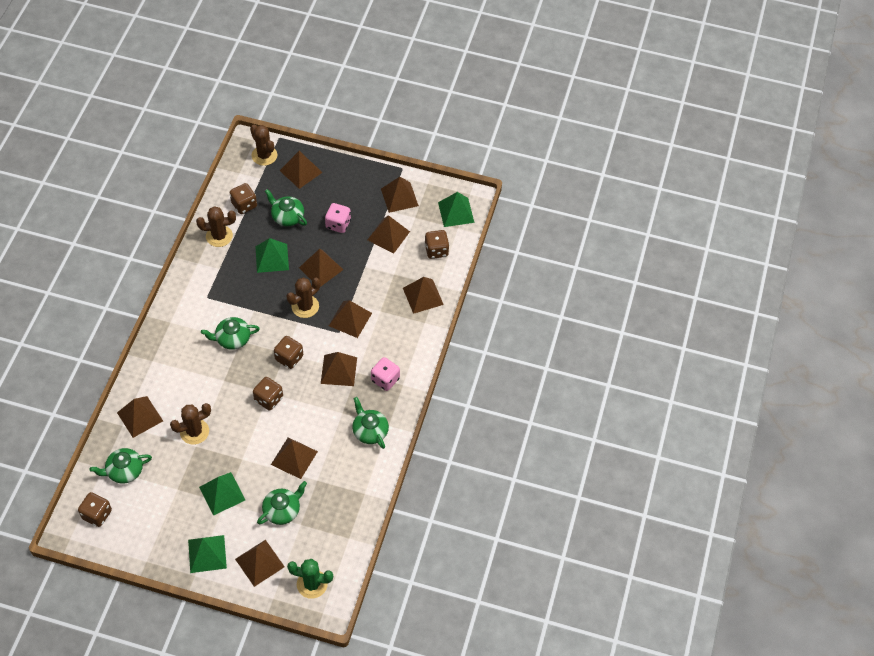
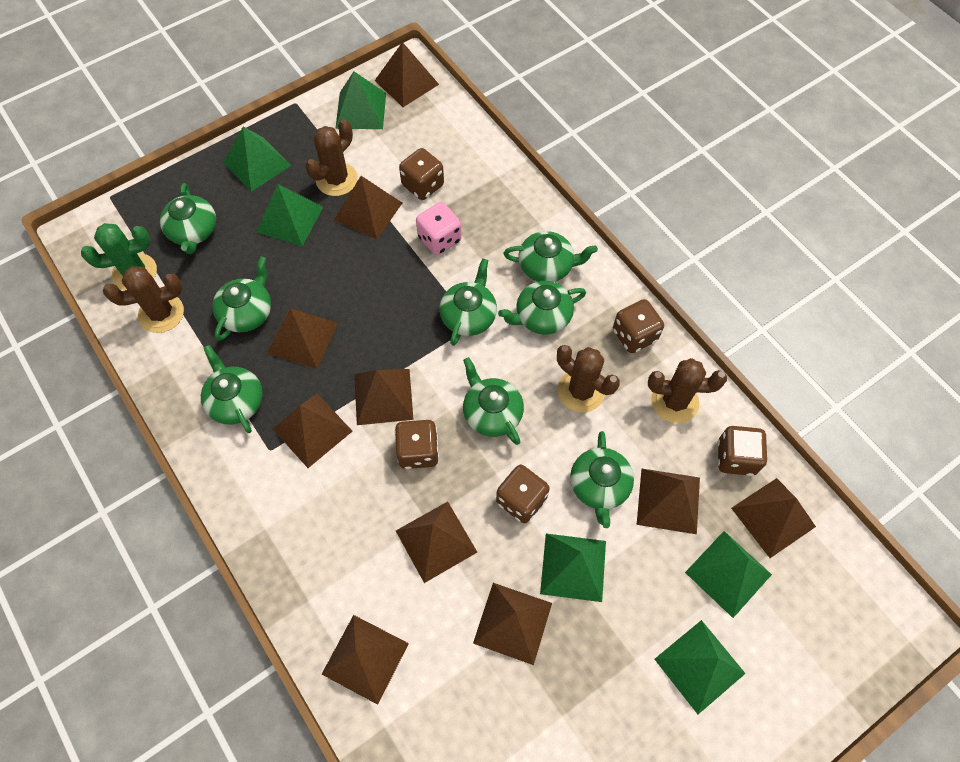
green pyramid: 4 -> 6
green teapot: 5 -> 8
pink dice: 2 -> 1

